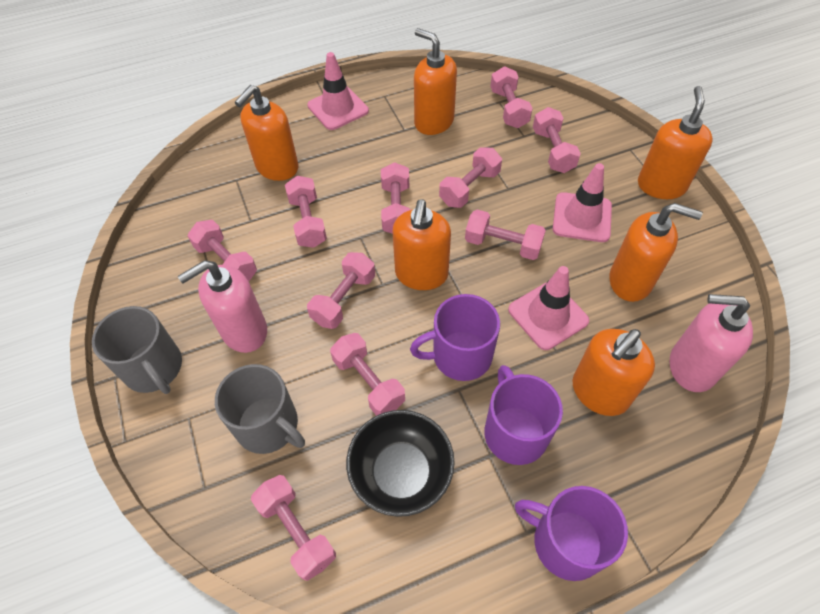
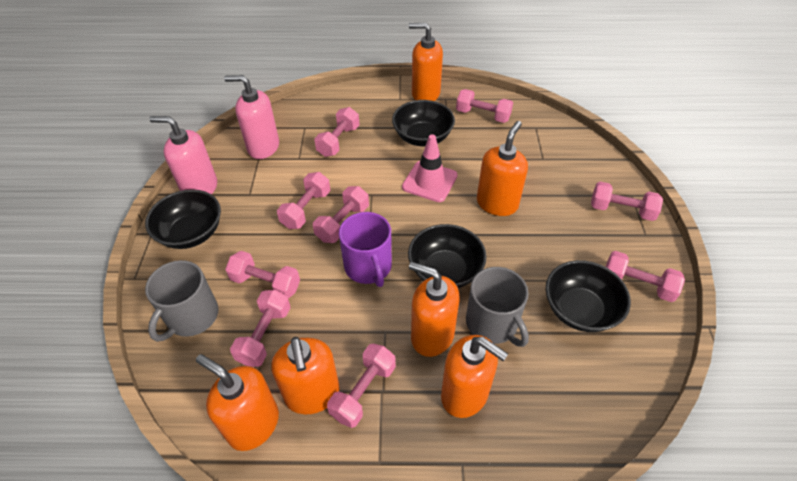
black bowl: 1 -> 4
pink dumbbell: 10 -> 9
pink traffic cone: 3 -> 1
purple mug: 3 -> 1

